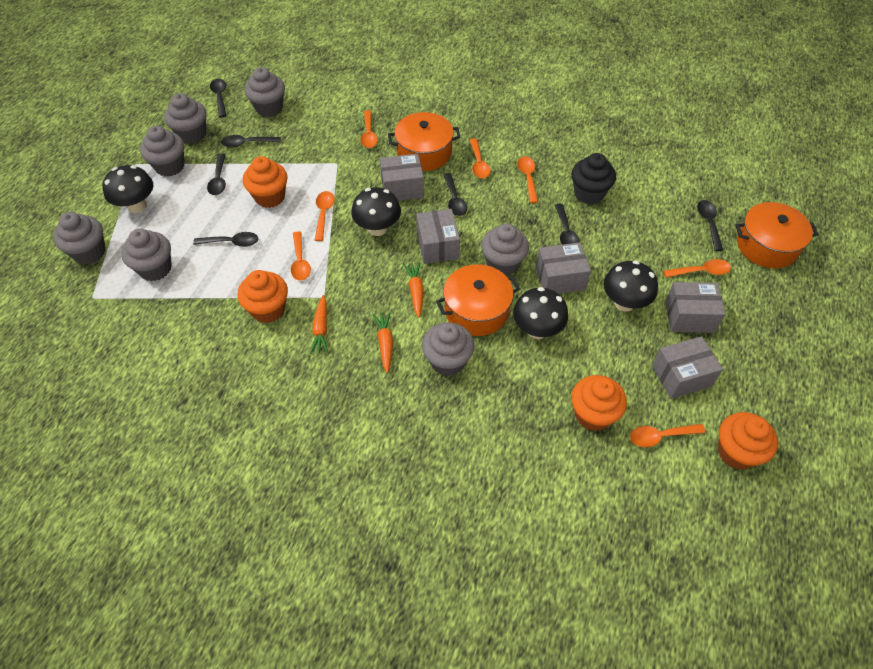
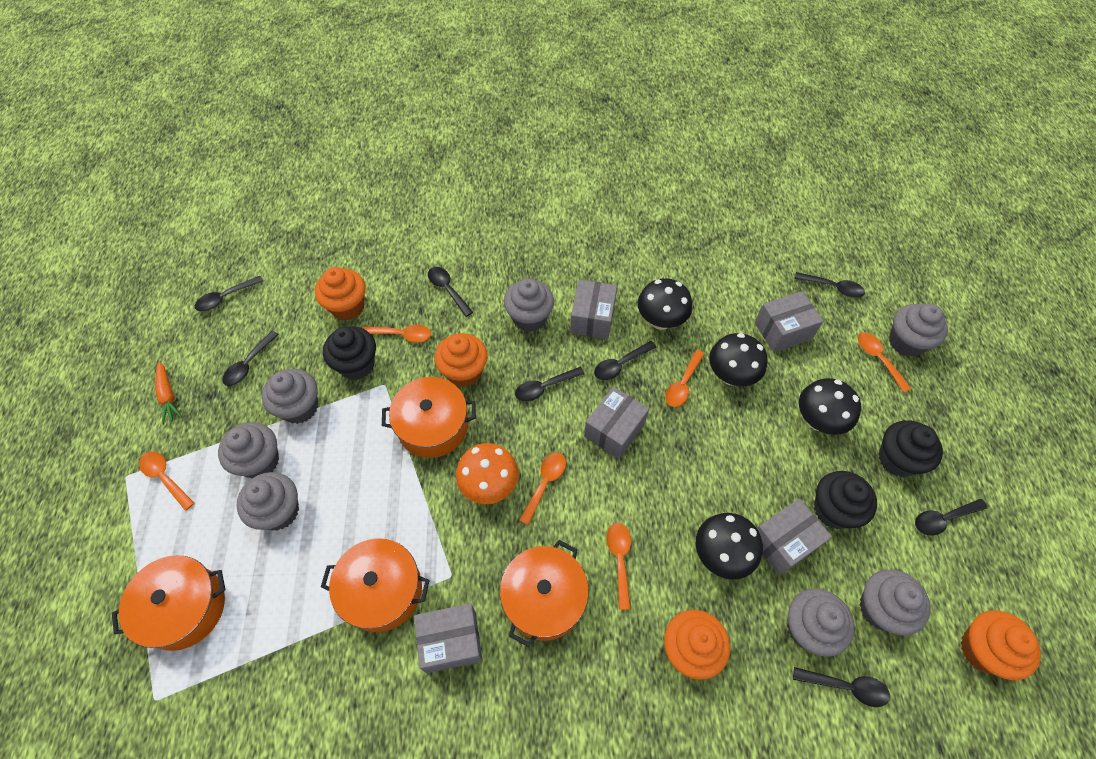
black cupcake: 1 -> 3
black spoon: 7 -> 8
orange carrot: 3 -> 1
orange mushroom: 0 -> 1
orange pot: 3 -> 4
orange spoon: 7 -> 6

